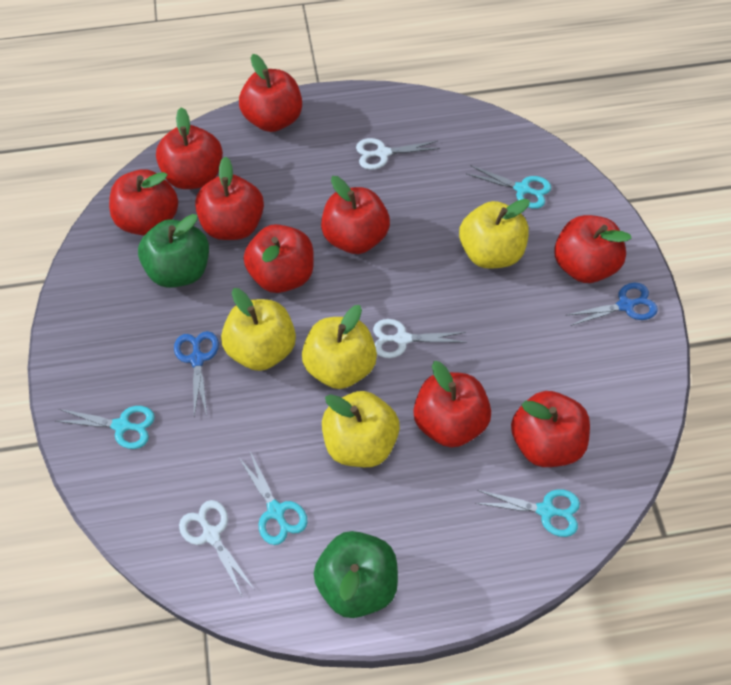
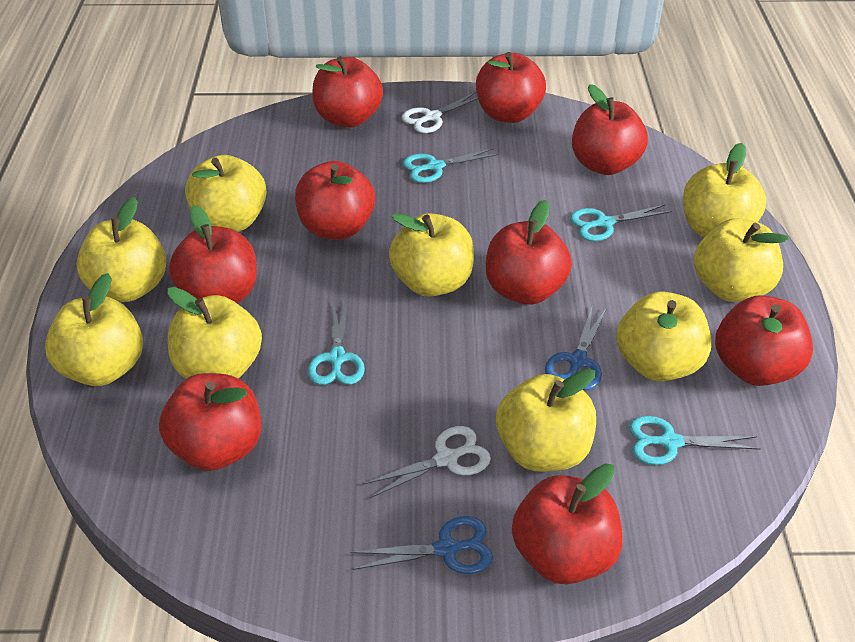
green apple: 2 -> 0
white scissors: 3 -> 2
yellow apple: 4 -> 9

